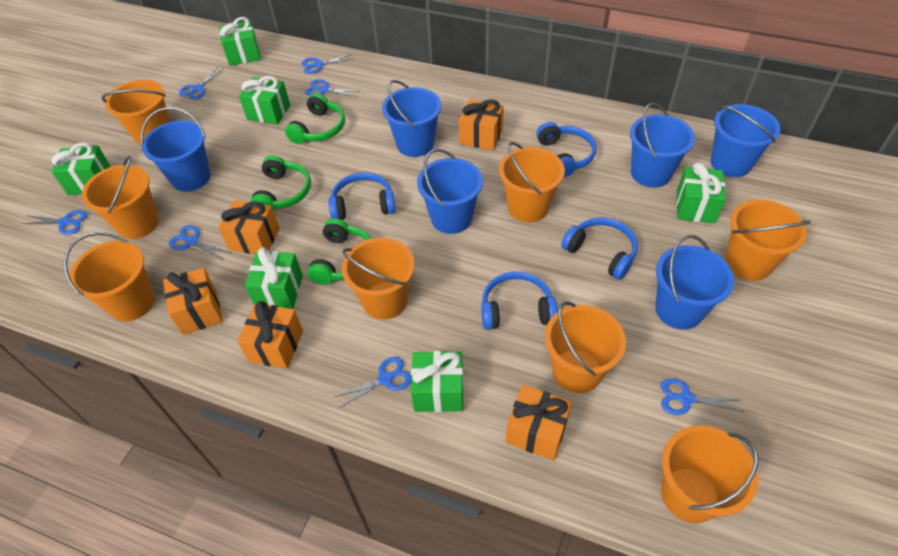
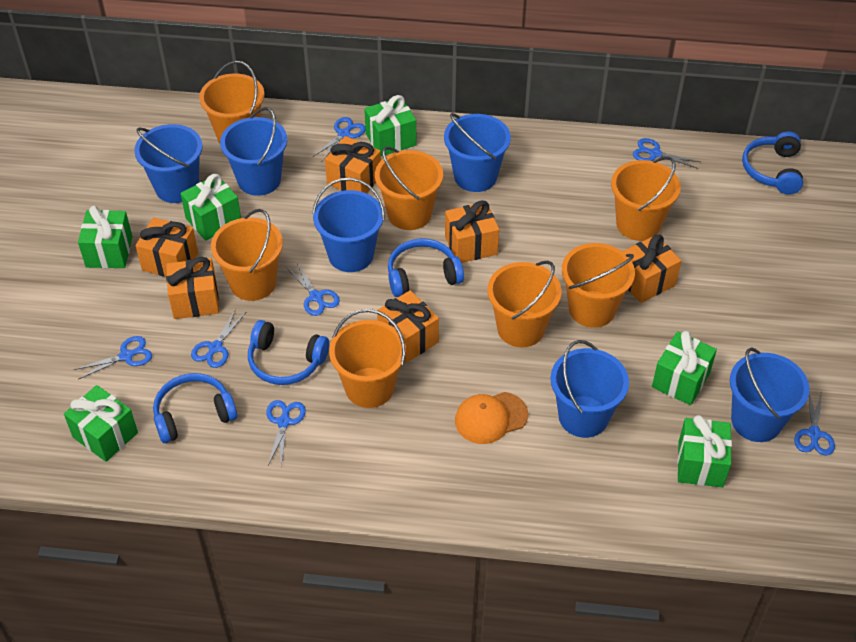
green headphones: 3 -> 0
orange bucket: 8 -> 7
orange cap: 0 -> 1
orange gift: 5 -> 6

